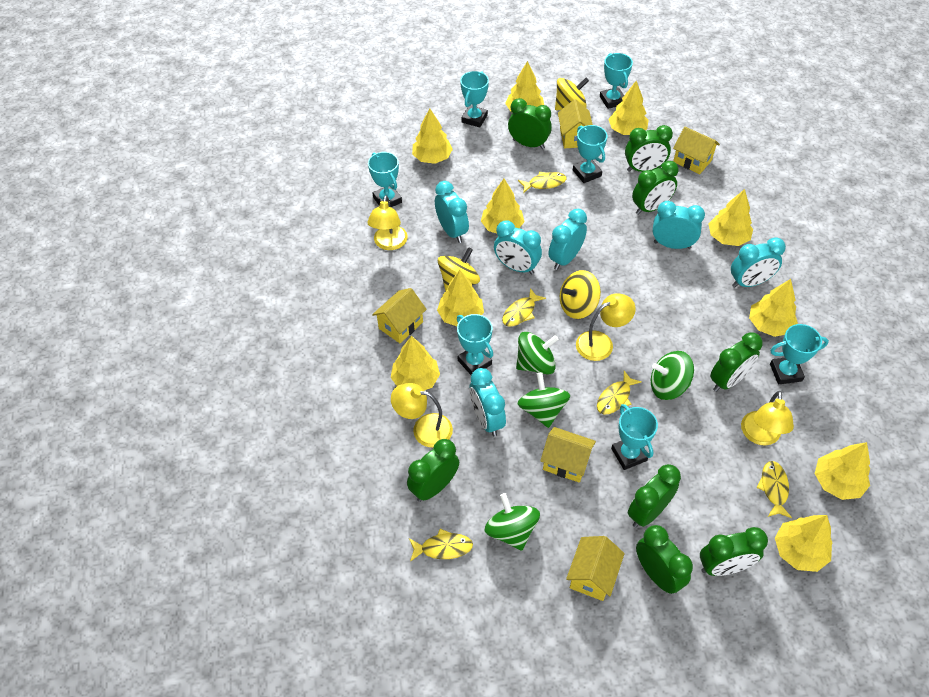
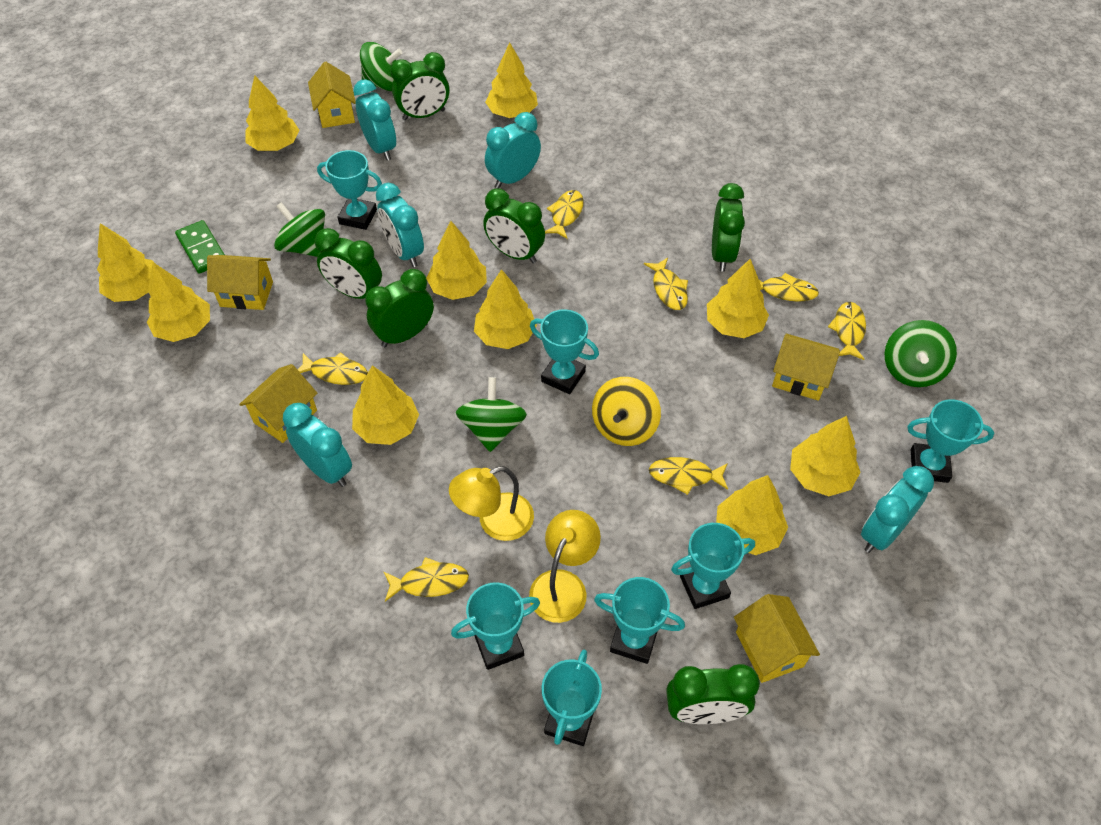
green clock: 8 -> 6
green domino: 0 -> 1
turquoise clock: 6 -> 5
yellow fish: 5 -> 7
yellow lamp: 4 -> 2
yellow spinning top: 3 -> 1

